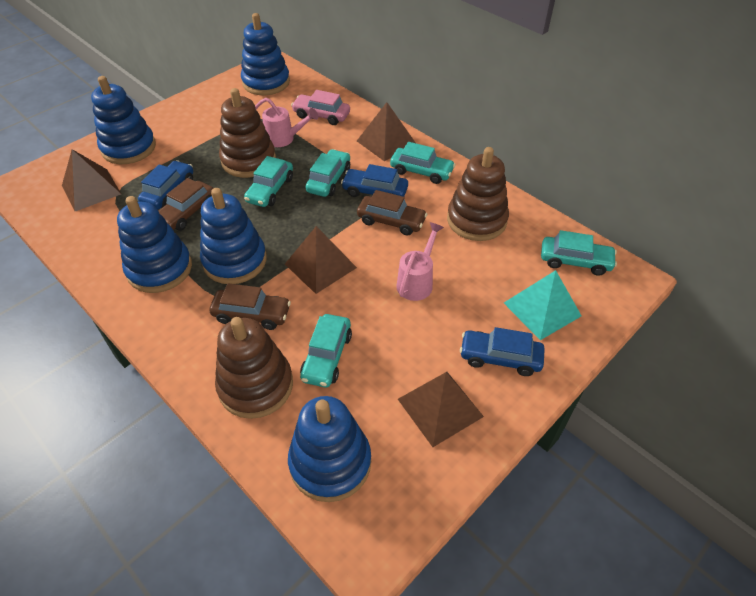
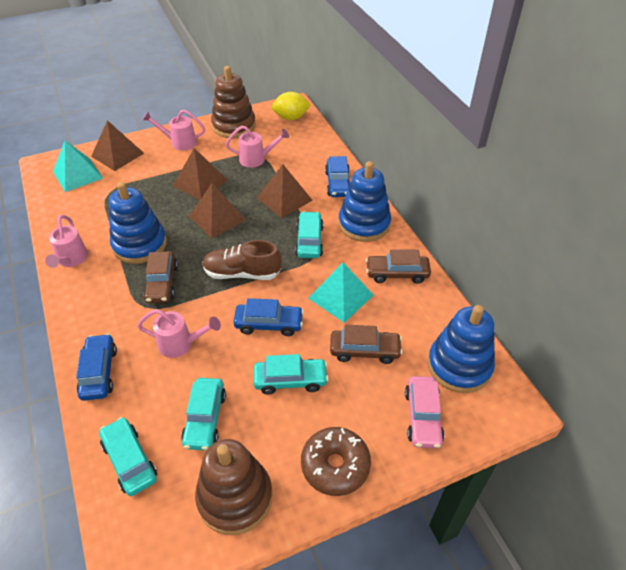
blue stacking toy: 5 -> 3
brown donut: 0 -> 1
brown shoe: 0 -> 1
brown stacking toy: 3 -> 2
pink watering can: 2 -> 4
turquoise car: 5 -> 4
turquoise pyramid: 1 -> 2
yellow lemon: 0 -> 1

